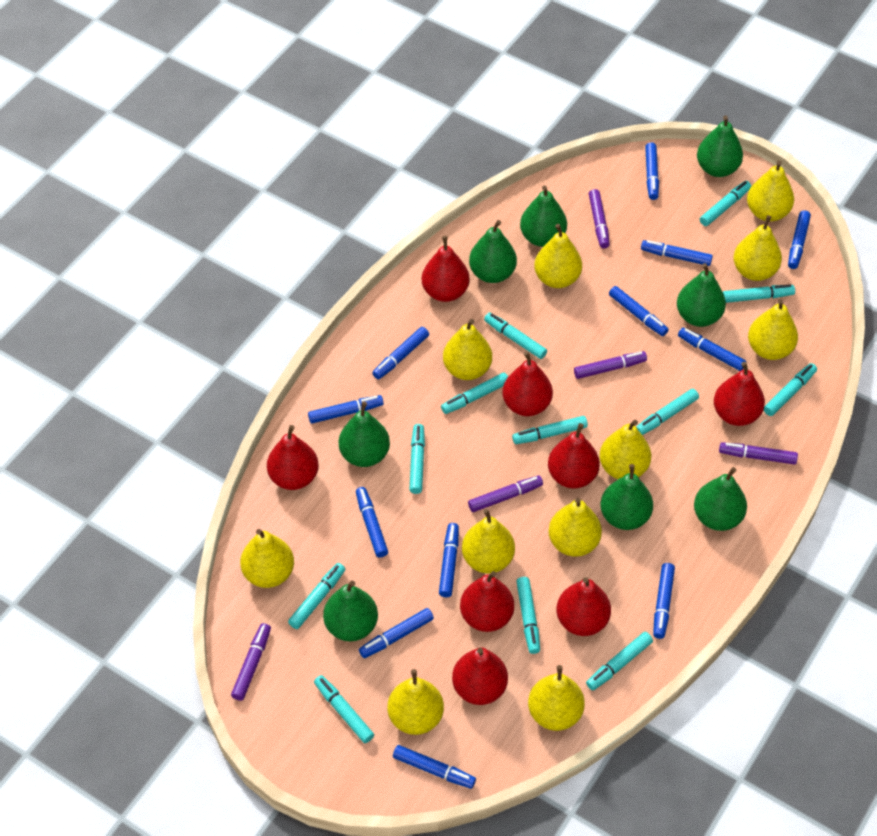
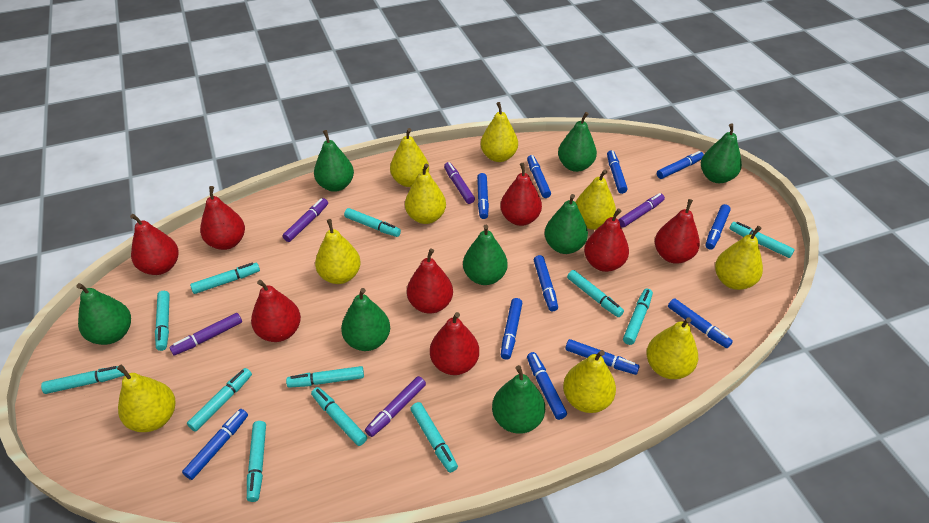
blue marker: 12 -> 11
yellow pear: 11 -> 9

